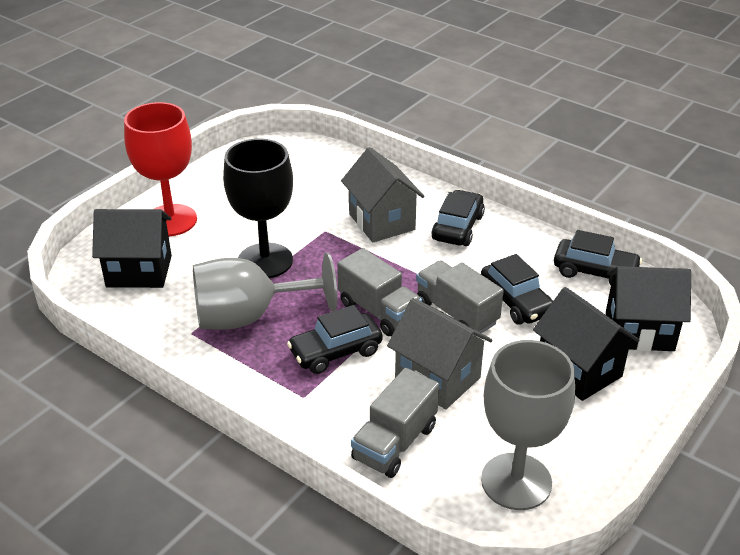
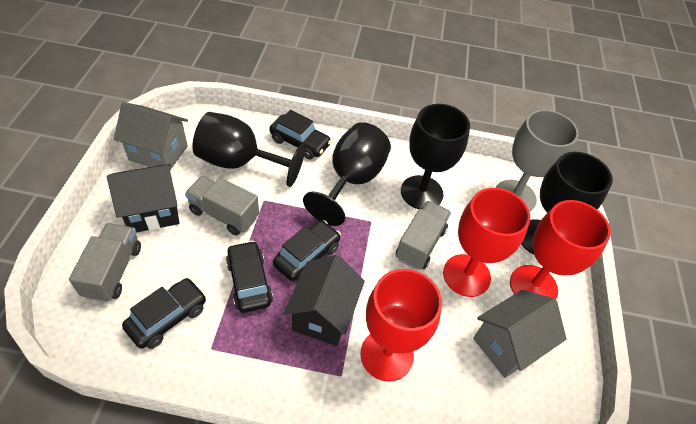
black goblet: 1 -> 4
black house: 3 -> 2
grey goblet: 2 -> 1
red goblet: 1 -> 3

